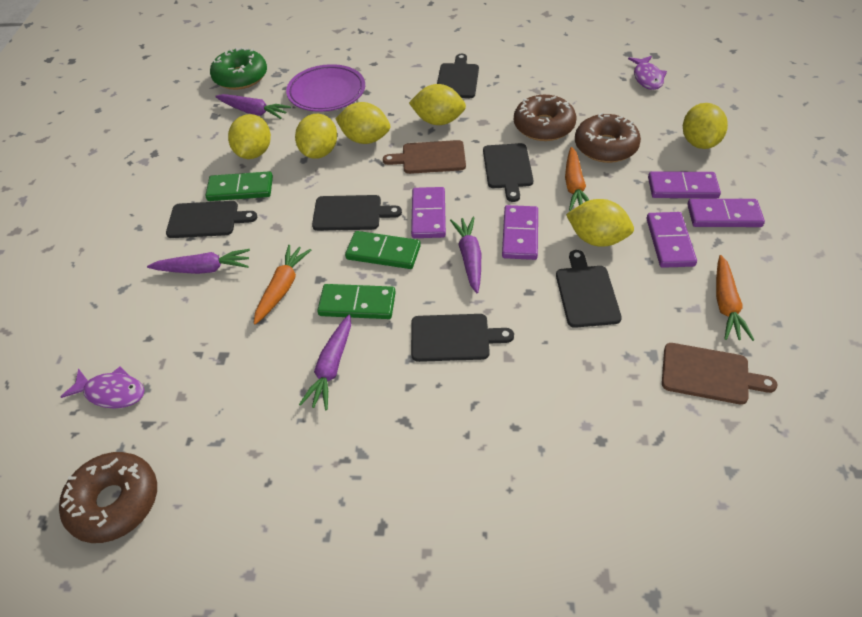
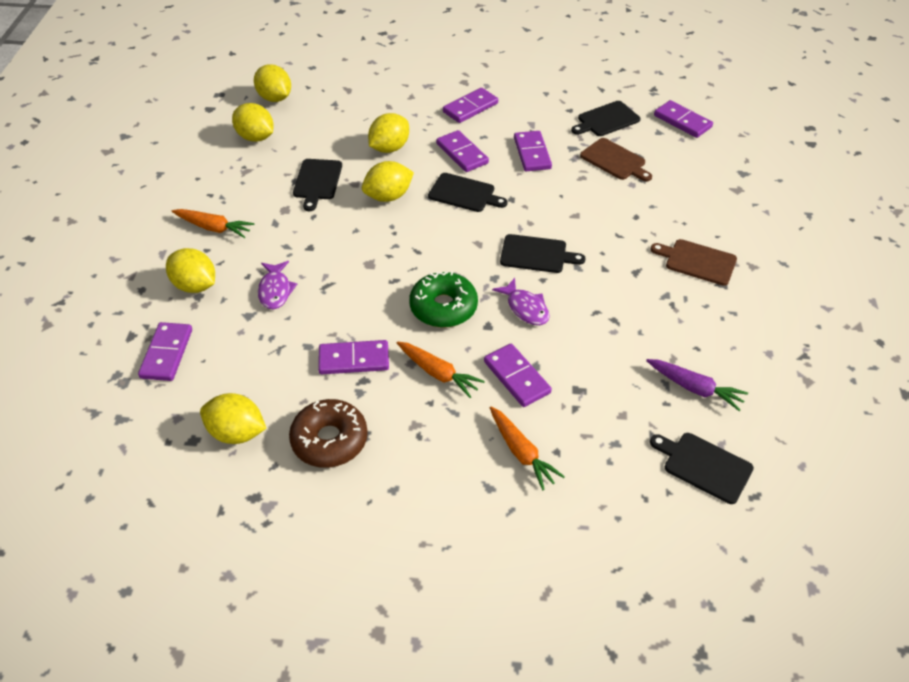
black cutting board: 6 -> 5
brown donut: 3 -> 1
green domino: 3 -> 0
purple carrot: 4 -> 1
purple domino: 5 -> 7
purple plate: 1 -> 0

